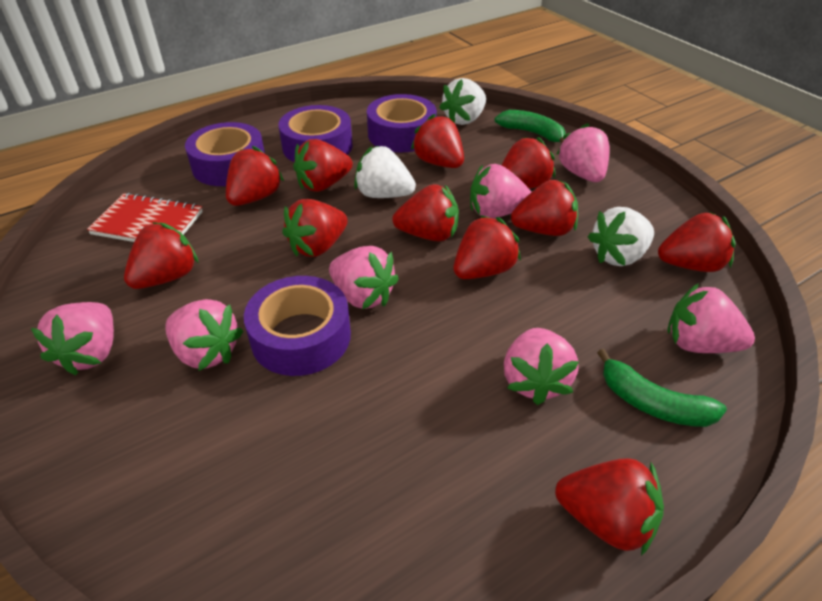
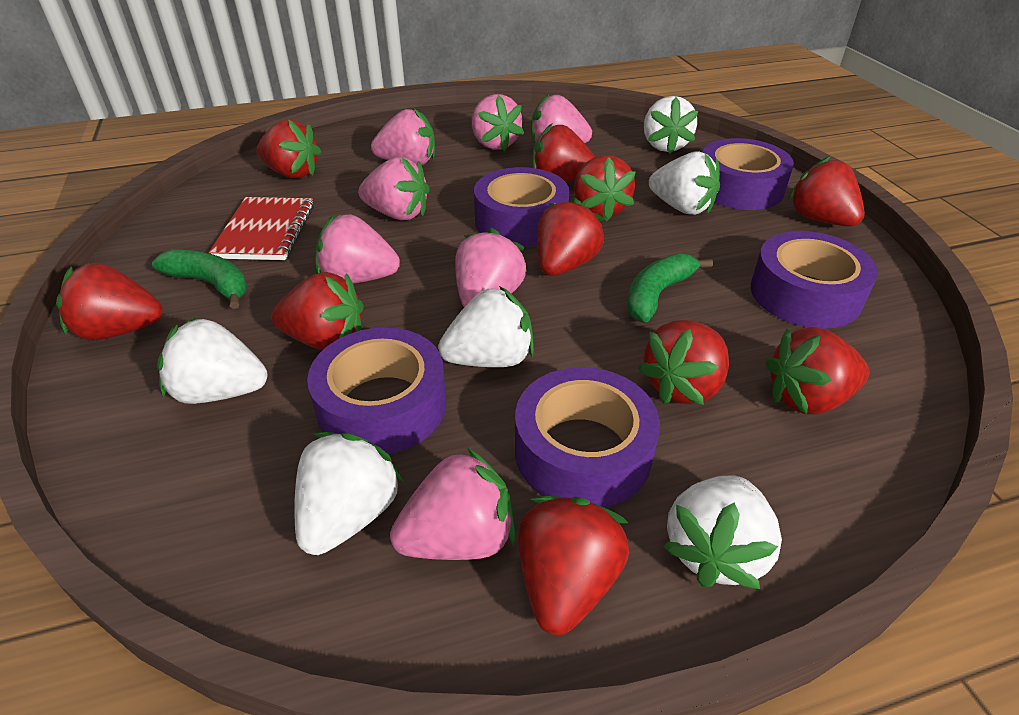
purple tape: 4 -> 5
red strawberry: 11 -> 10
white strawberry: 3 -> 6

